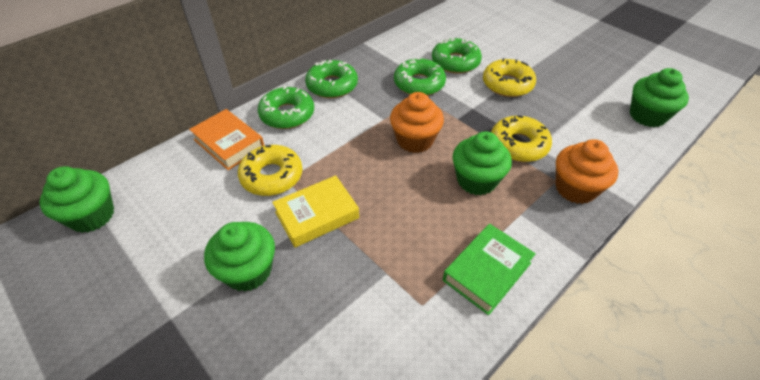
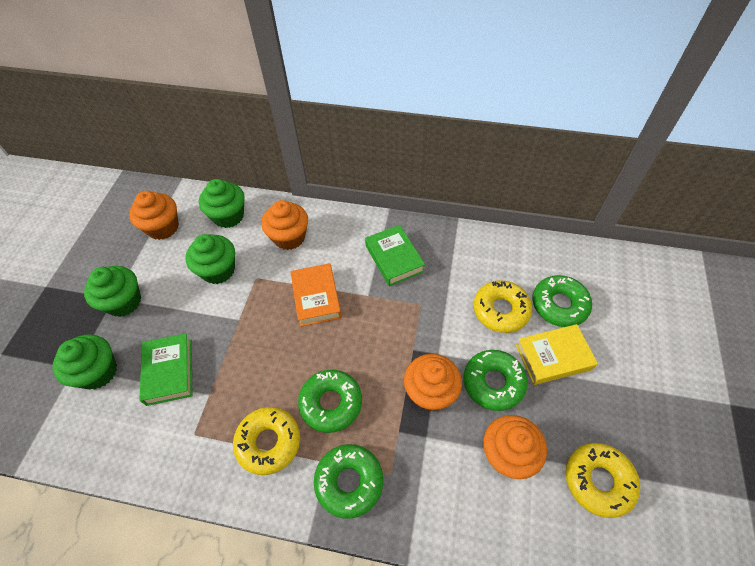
green book: 1 -> 2
orange cupcake: 2 -> 4

